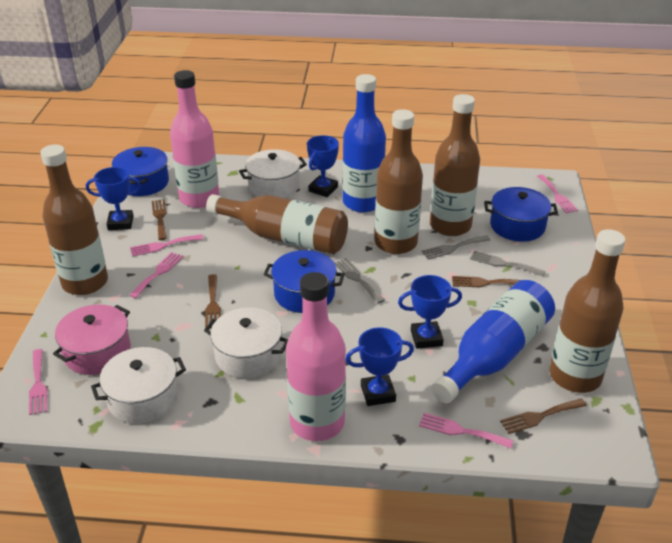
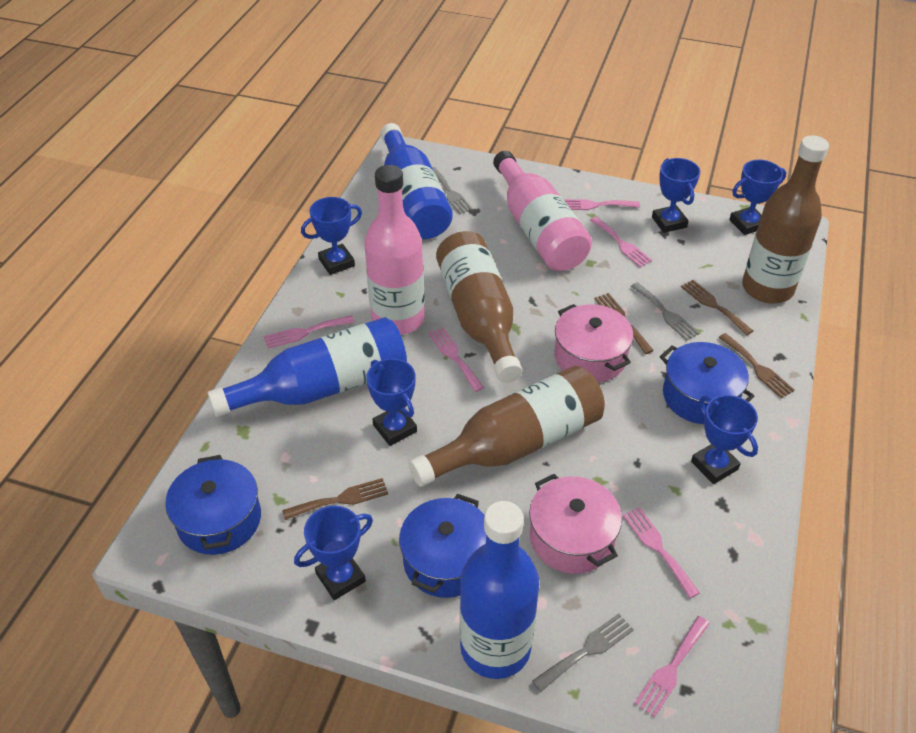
blue bottle: 2 -> 3
blue trophy: 4 -> 6
brown bottle: 5 -> 3
pink fork: 5 -> 6
pink pot: 1 -> 2
white pot: 3 -> 0

